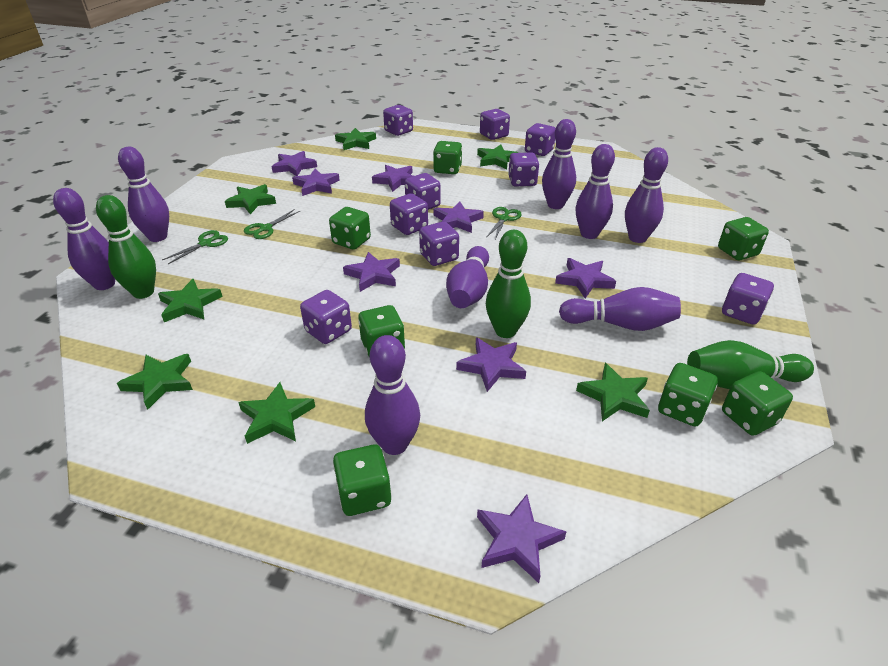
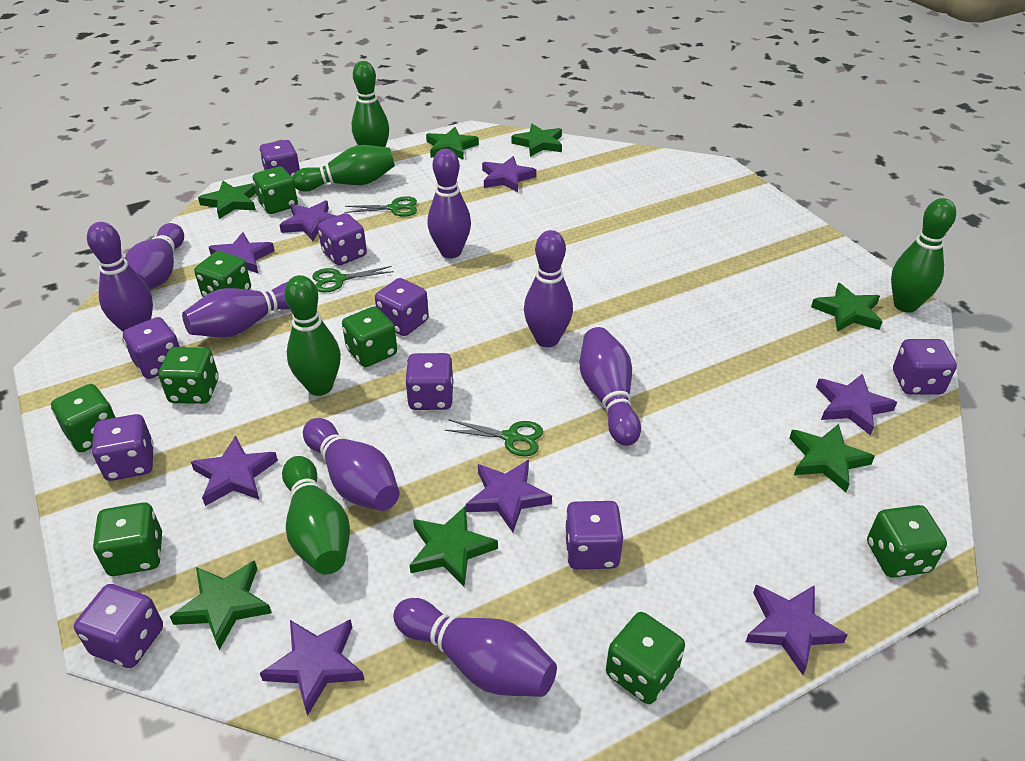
green bowling pin: 3 -> 5
green dice: 7 -> 8

